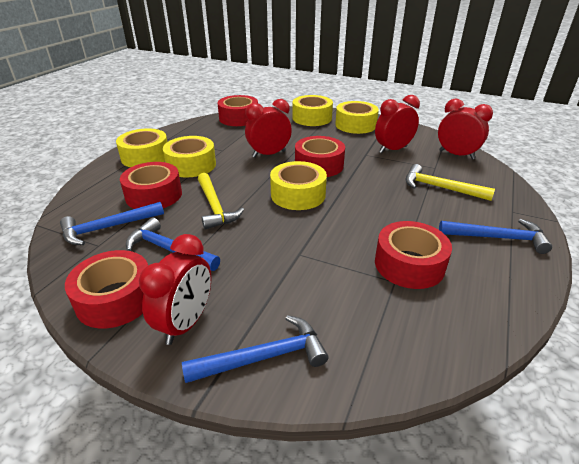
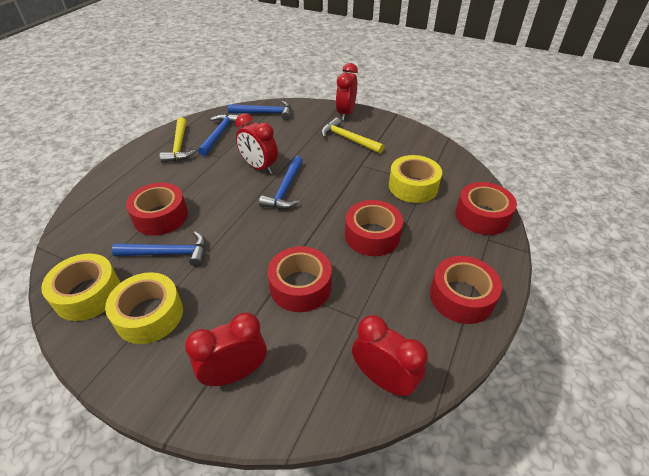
yellow tape: 5 -> 3

